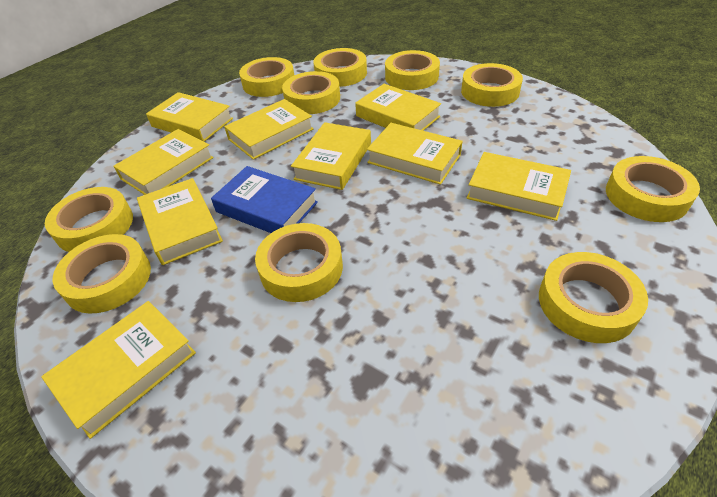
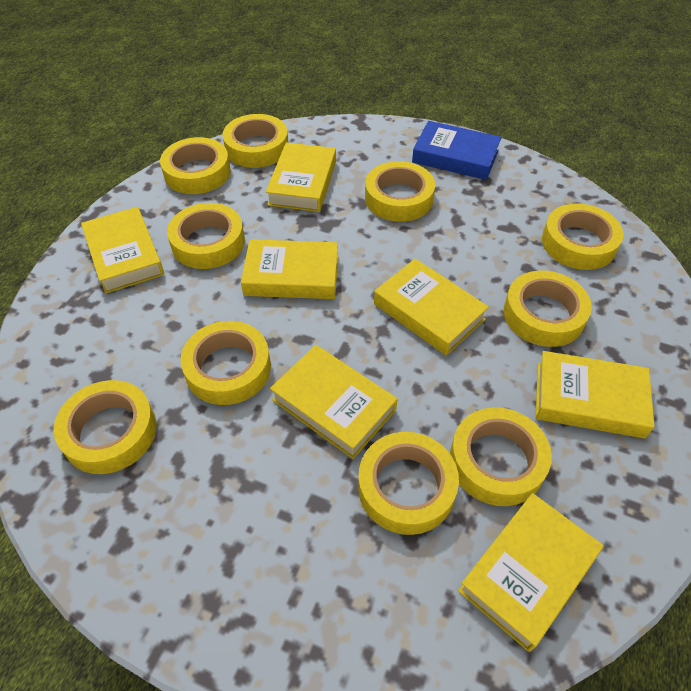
yellow book: 9 -> 7

